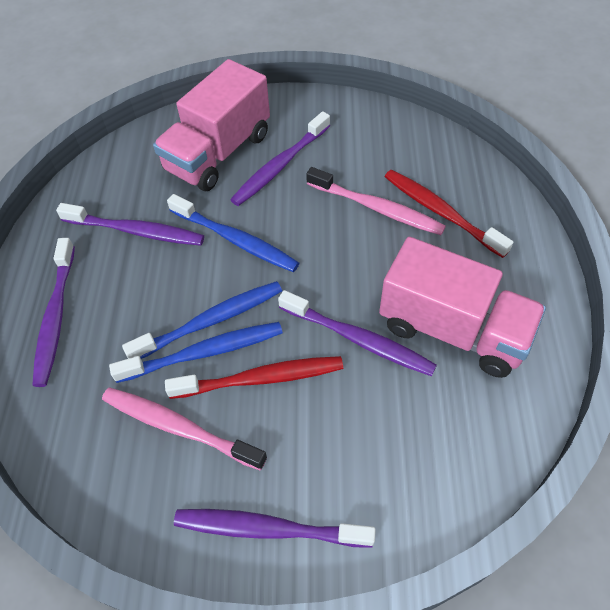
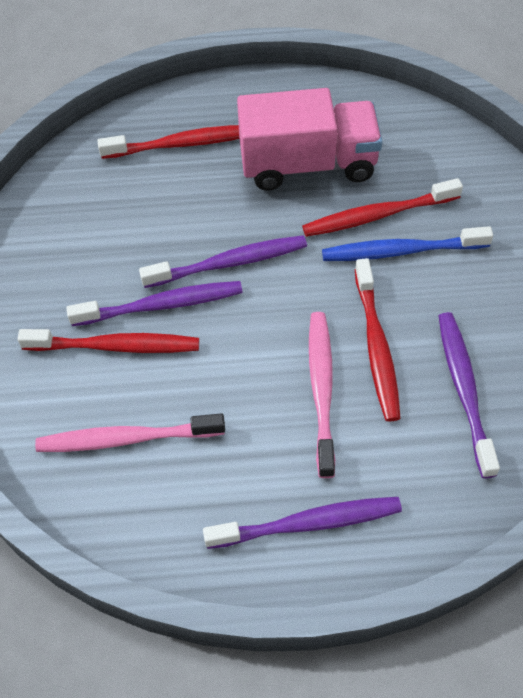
blue toothbrush: 3 -> 1
pink truck: 2 -> 1
purple toothbrush: 5 -> 4
red toothbrush: 2 -> 4

